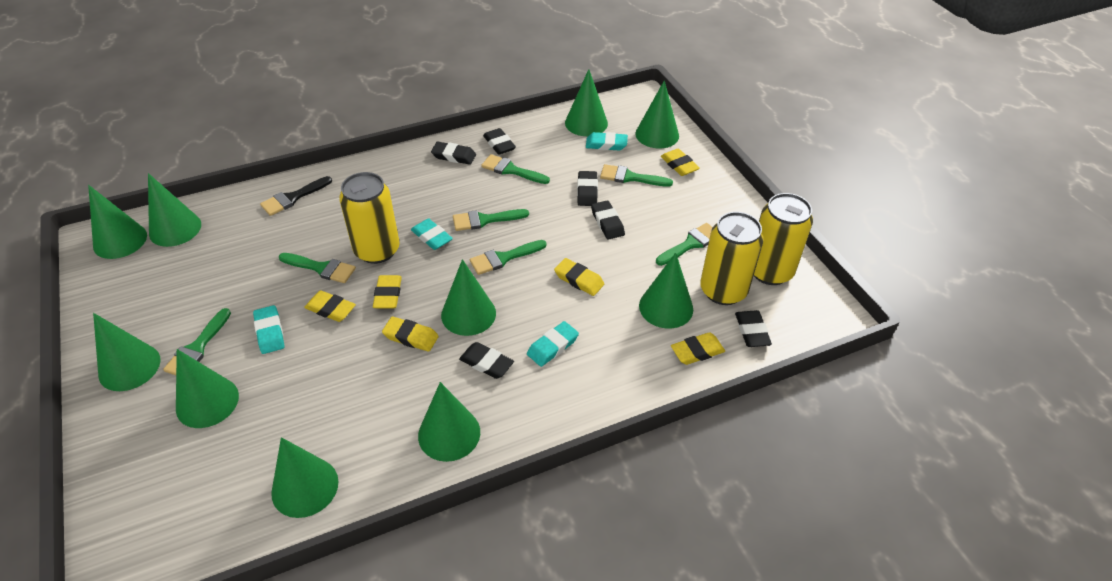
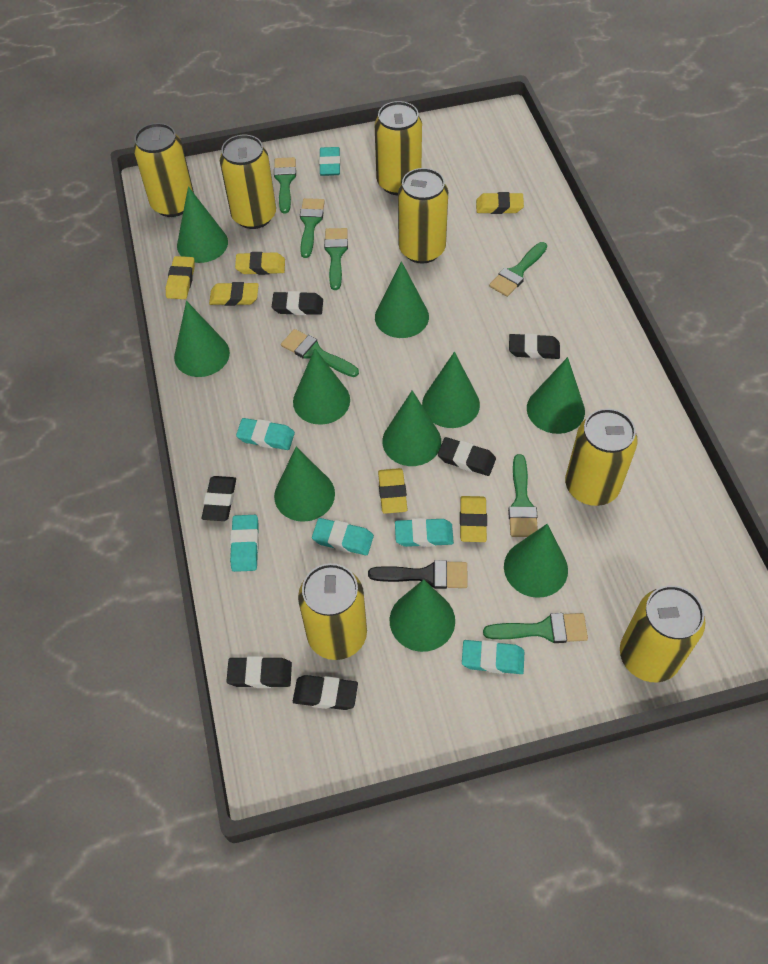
turquoise eraser: 4 -> 6
yellow can: 3 -> 7

